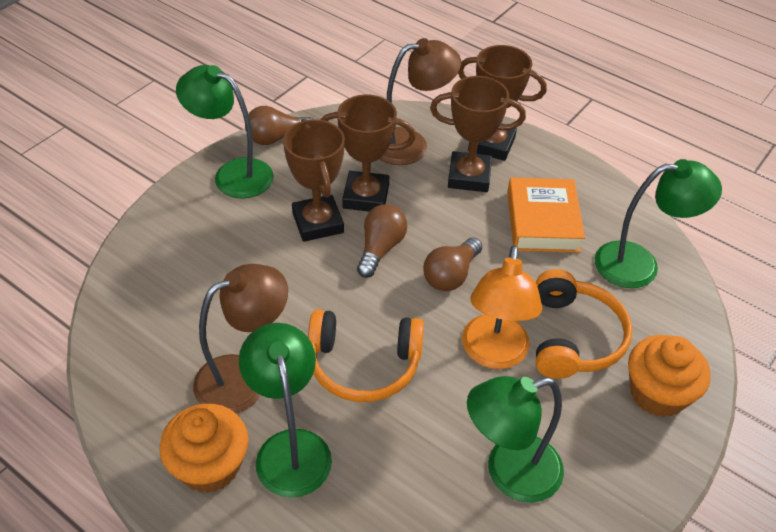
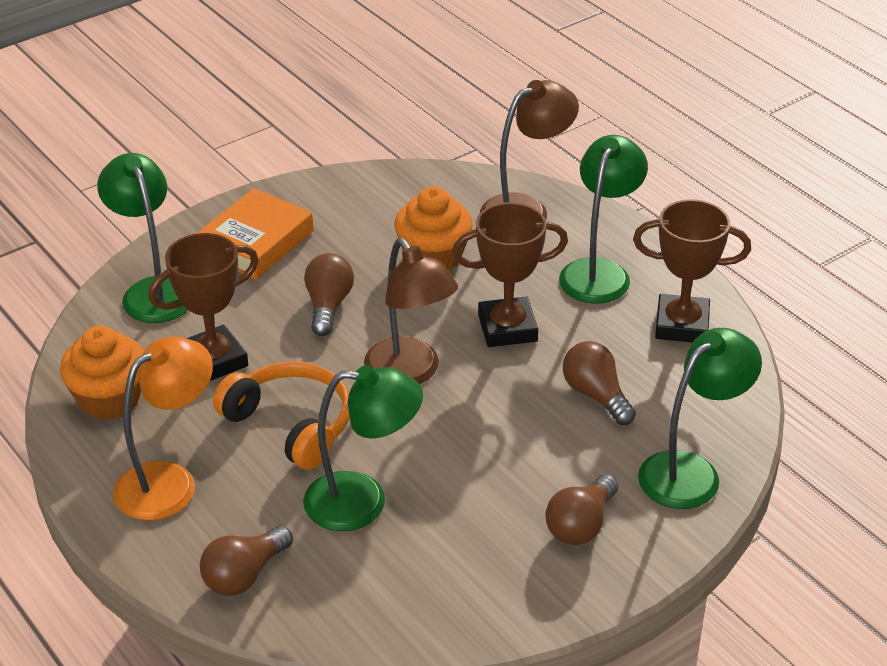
brown light bulb: 3 -> 4
brown trophy: 4 -> 3
orange headphones: 2 -> 1

